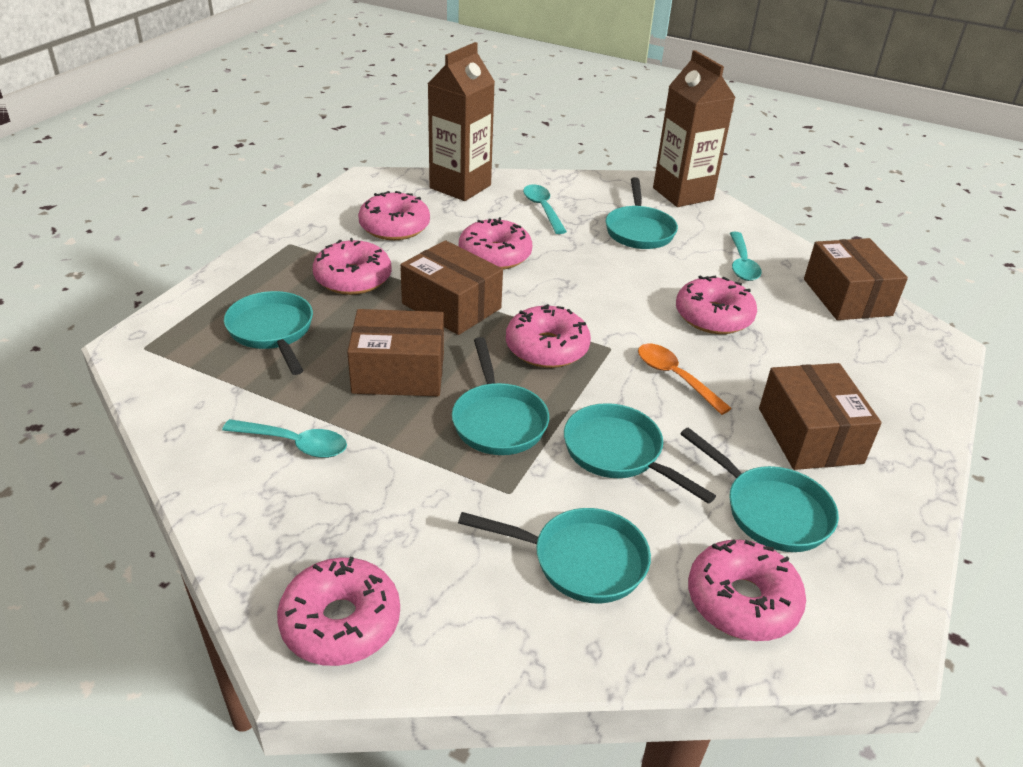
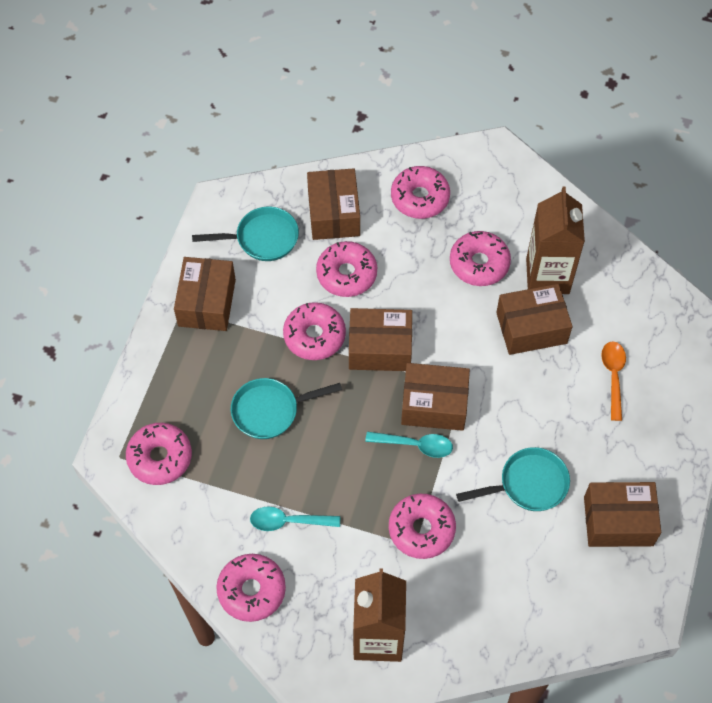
brown box: 4 -> 6
turquoise pan: 6 -> 3
turquoise spoon: 3 -> 2

